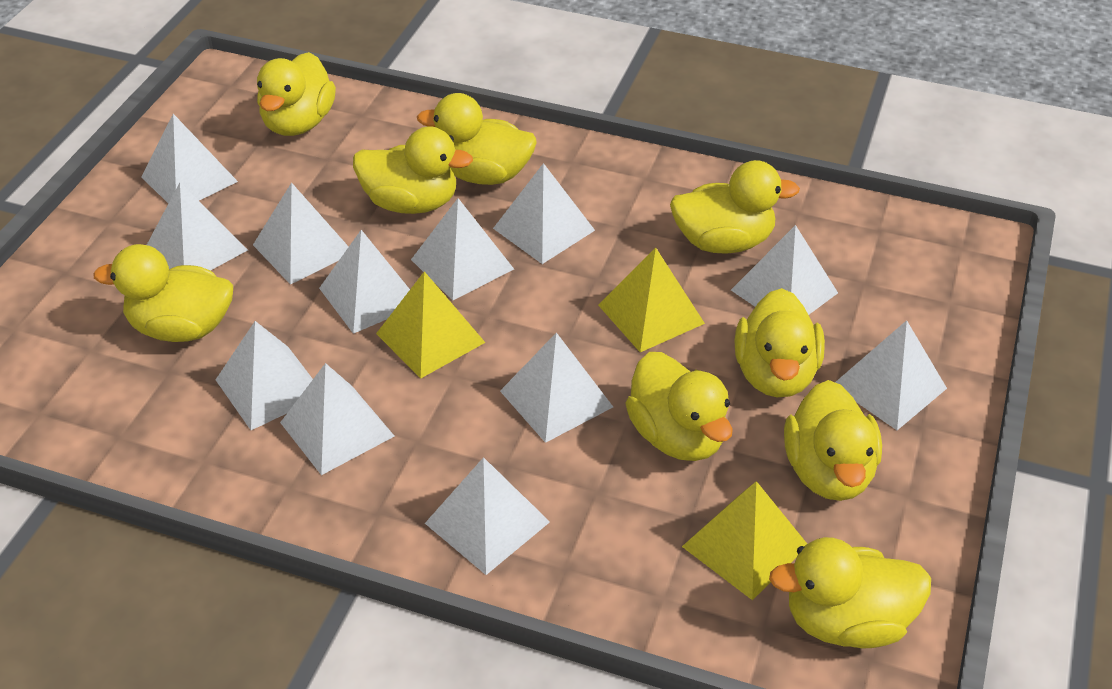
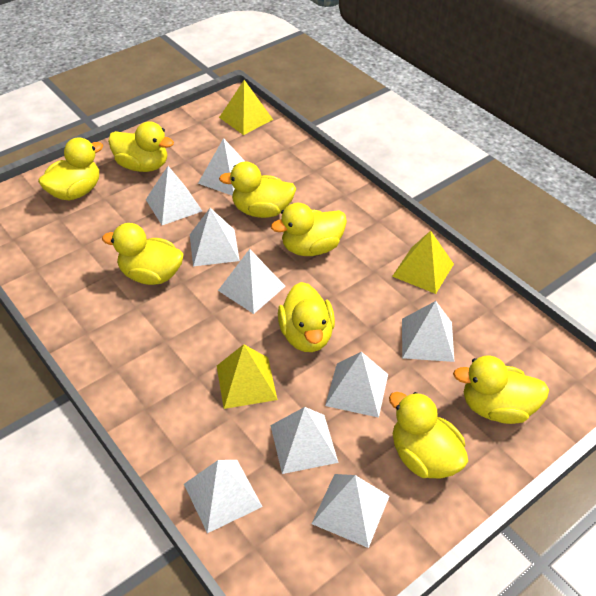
white pyramid: 12 -> 9
yellow duck: 9 -> 8

